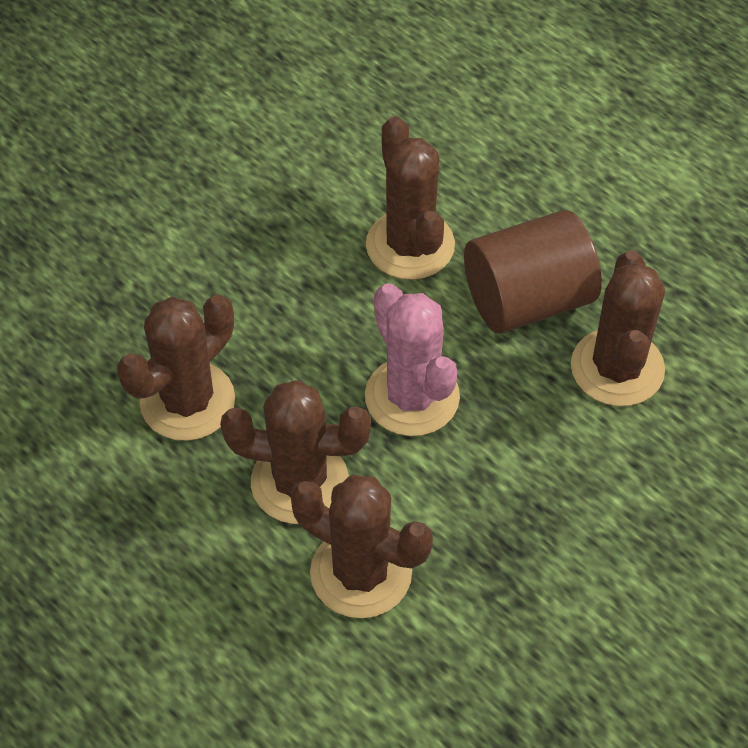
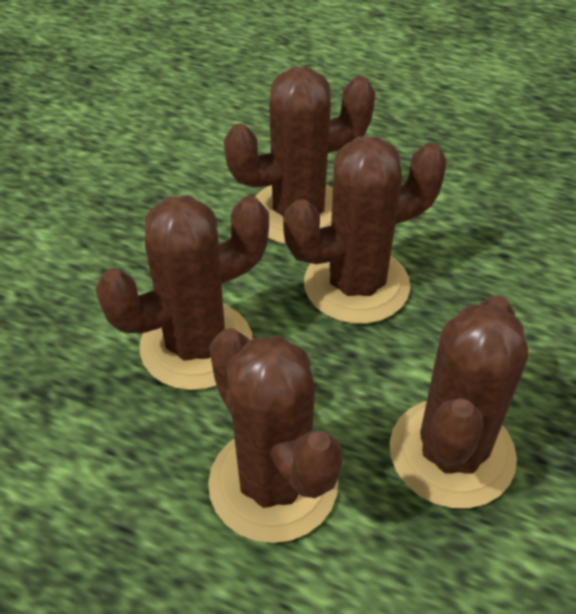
brown cylinder: 1 -> 0
pink cactus: 1 -> 0

